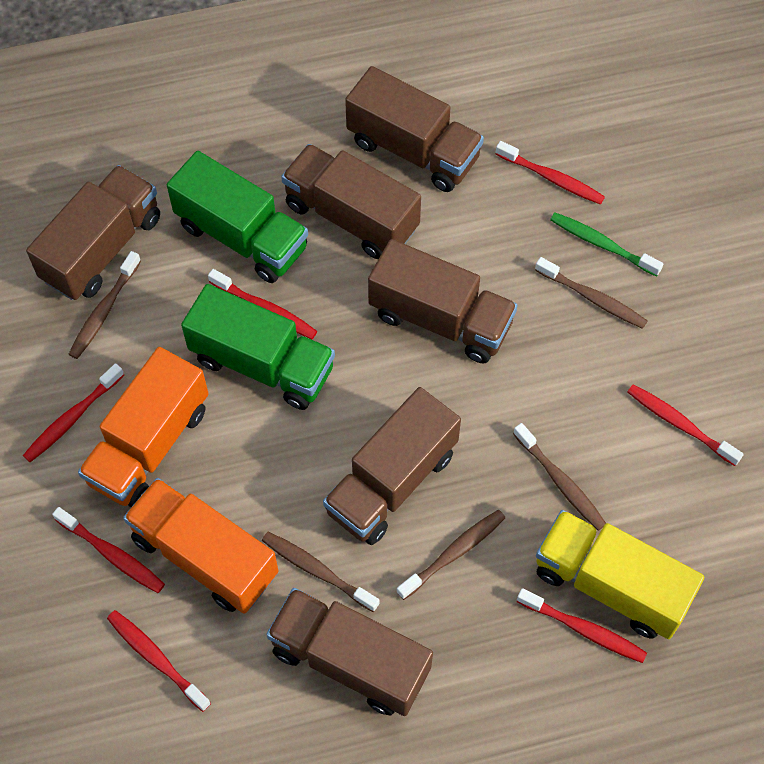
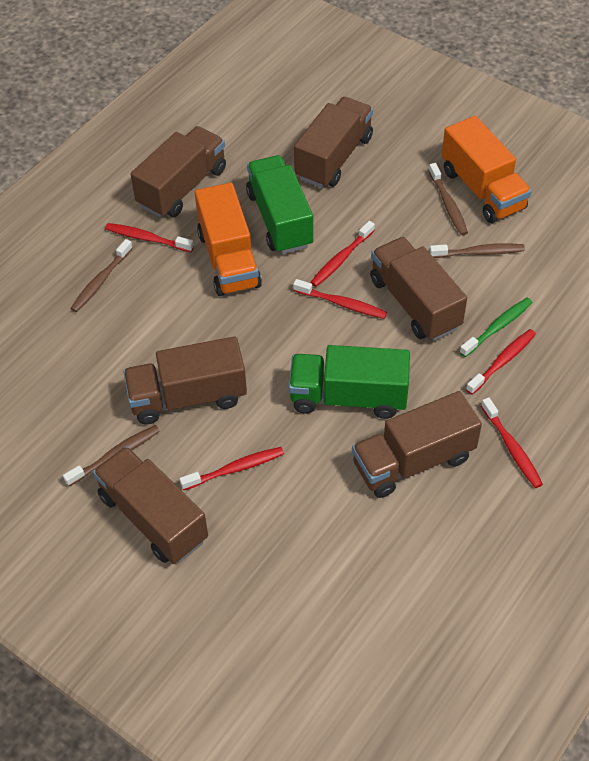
brown toothbrush: 5 -> 4
red toothbrush: 7 -> 6
yellow truck: 1 -> 0

